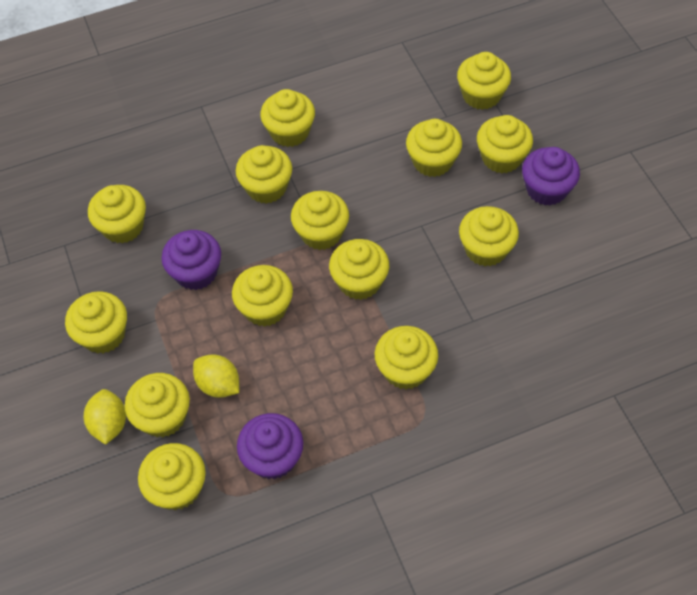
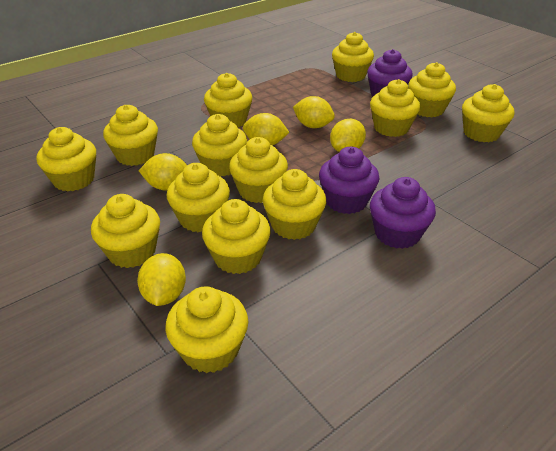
yellow lemon: 2 -> 5

